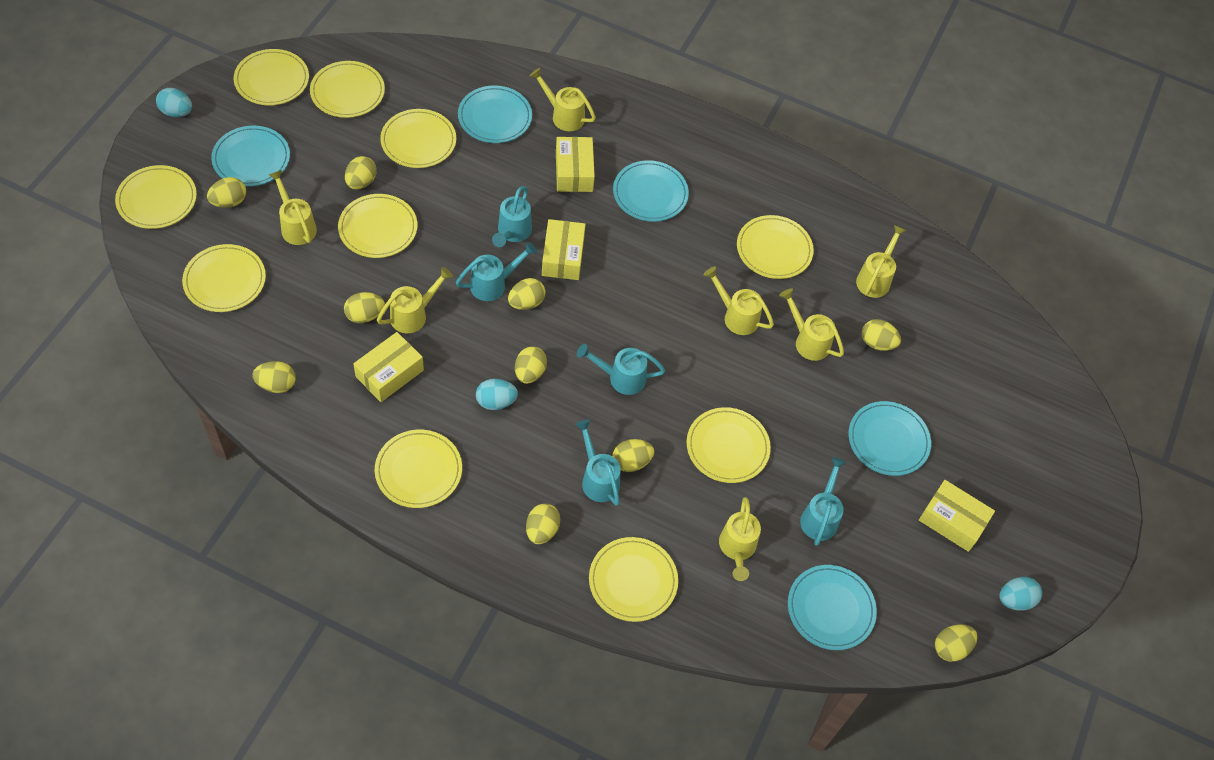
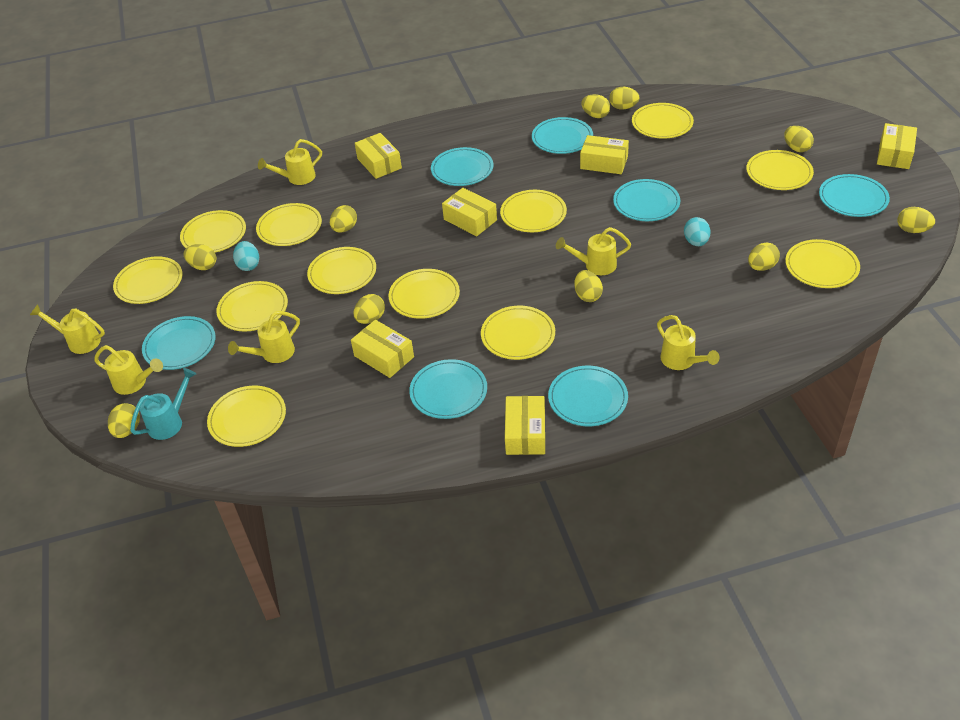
turquoise egg: 3 -> 2
turquoise plate: 5 -> 7
turquoise watering can: 5 -> 1
yellow box: 4 -> 6
yellow plate: 10 -> 12
yellow watering can: 7 -> 6

